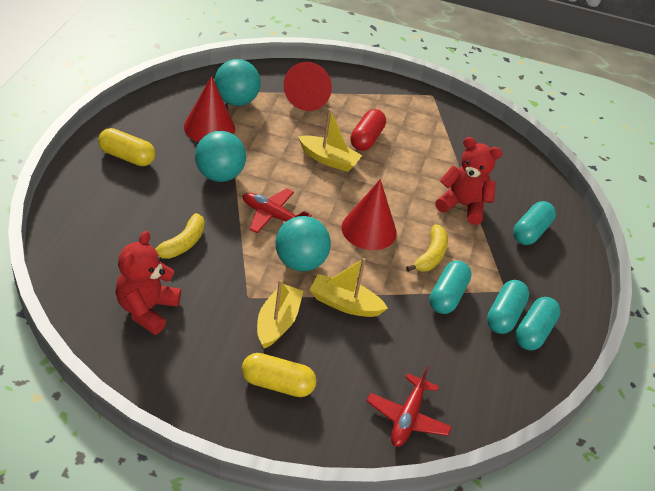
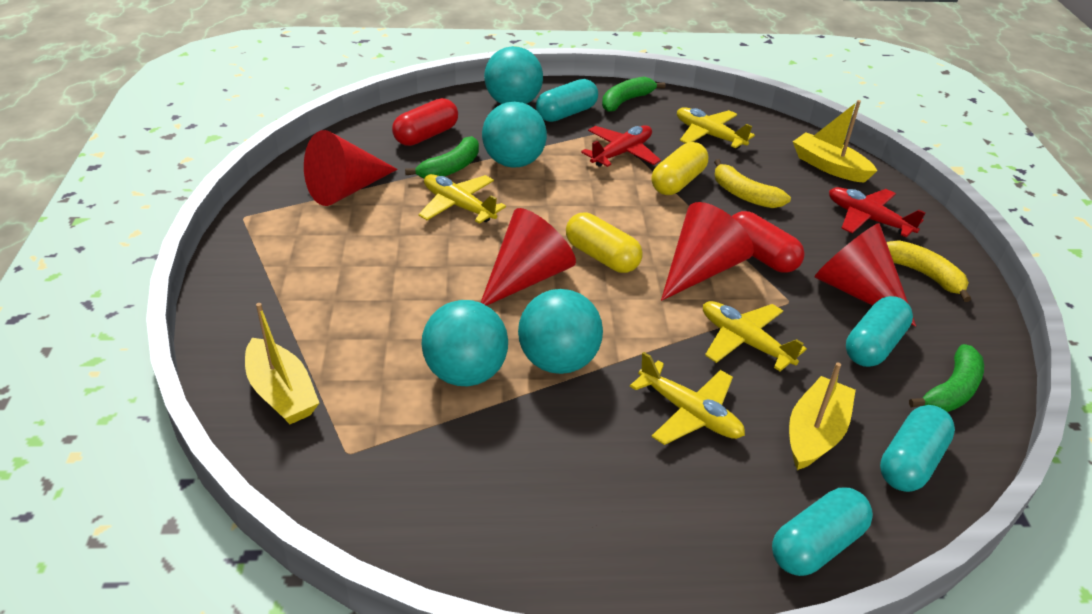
green banana: 0 -> 3
red capsule: 1 -> 2
red cone: 3 -> 4
red teddy bear: 2 -> 0
turquoise ball: 3 -> 4
yellow plane: 0 -> 4

